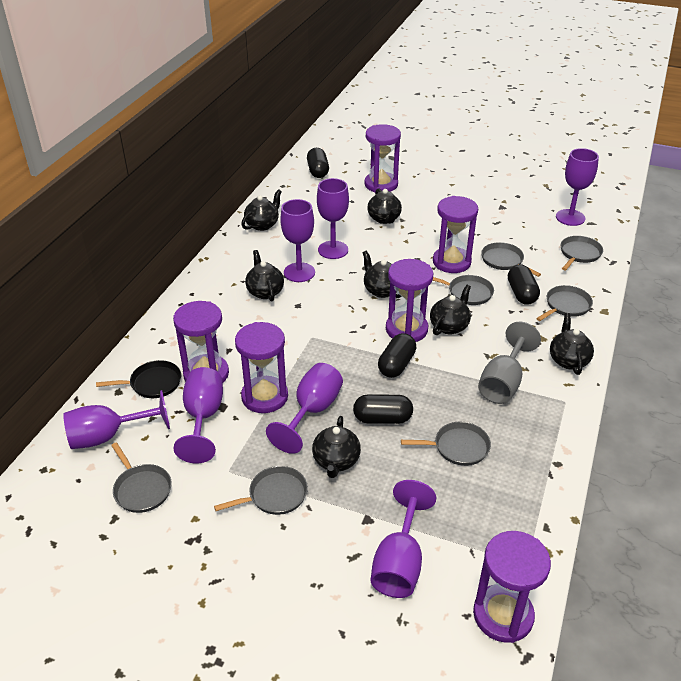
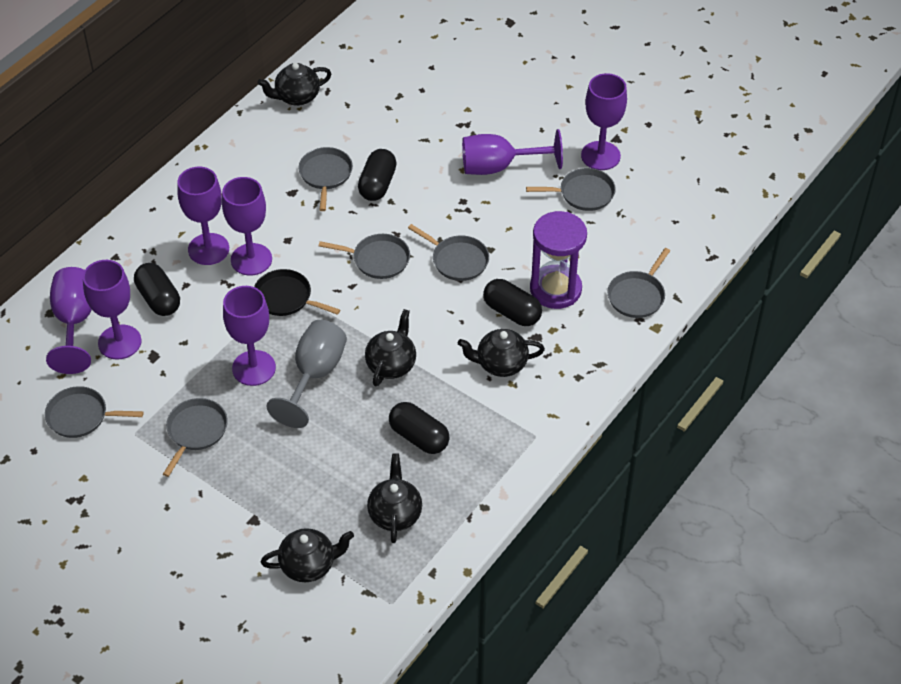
black teapot: 7 -> 5
purple hourglass: 6 -> 1

